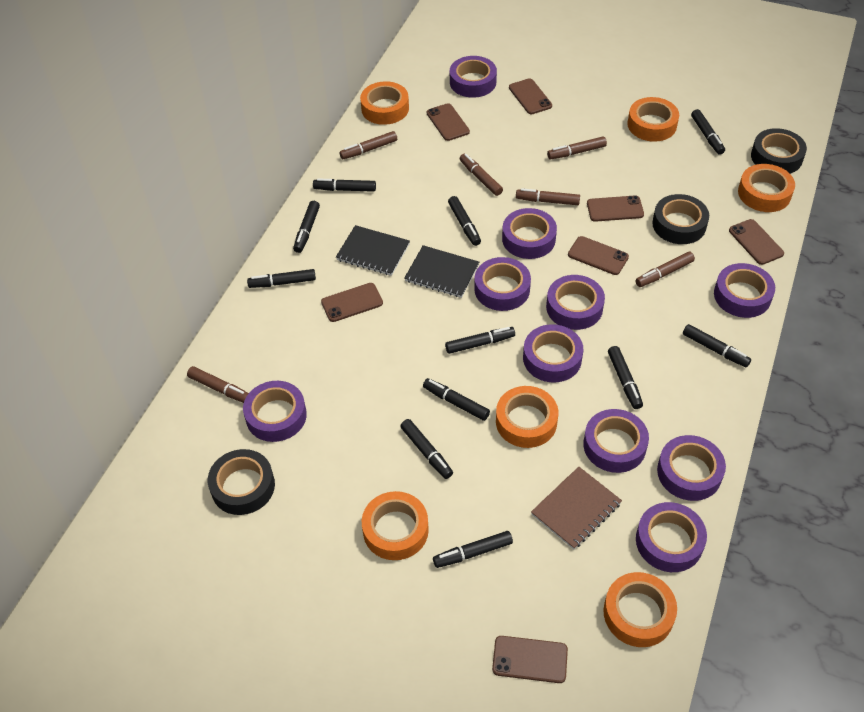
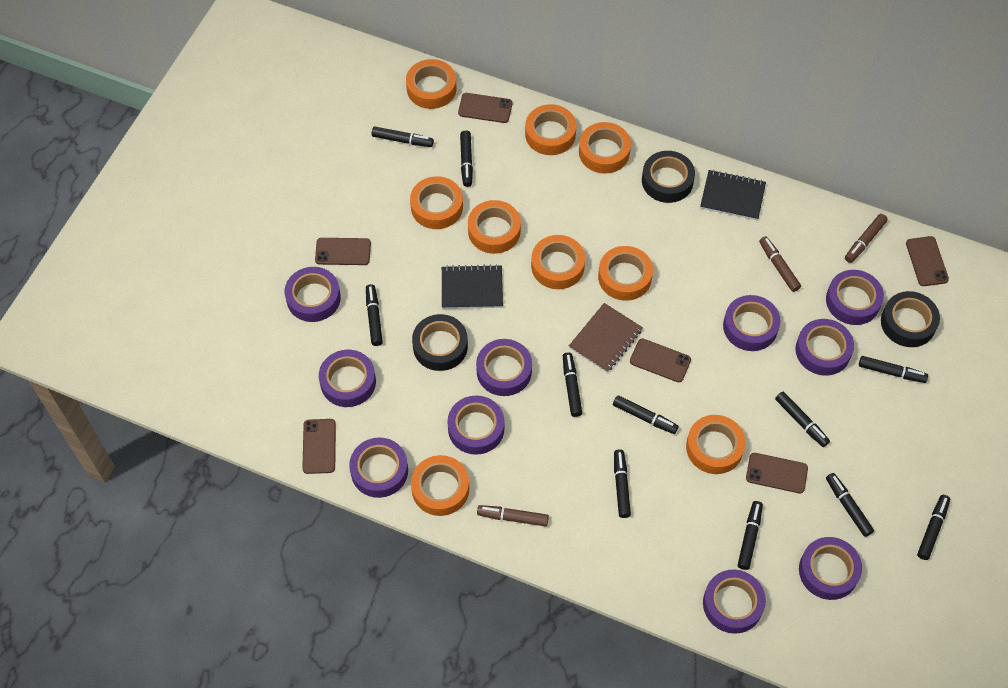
brown marker: 6 -> 3
brown phone: 7 -> 6
orange tape: 6 -> 9

